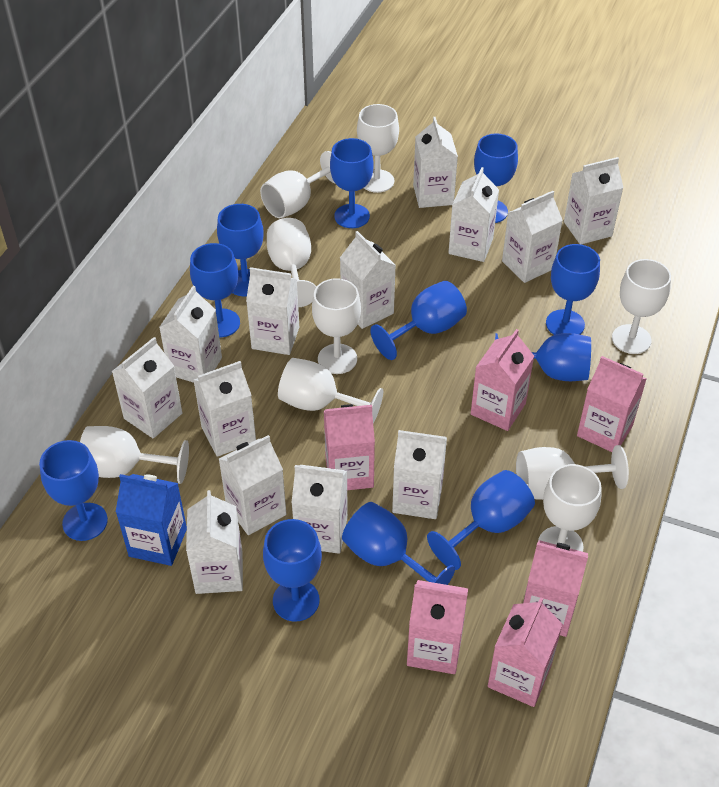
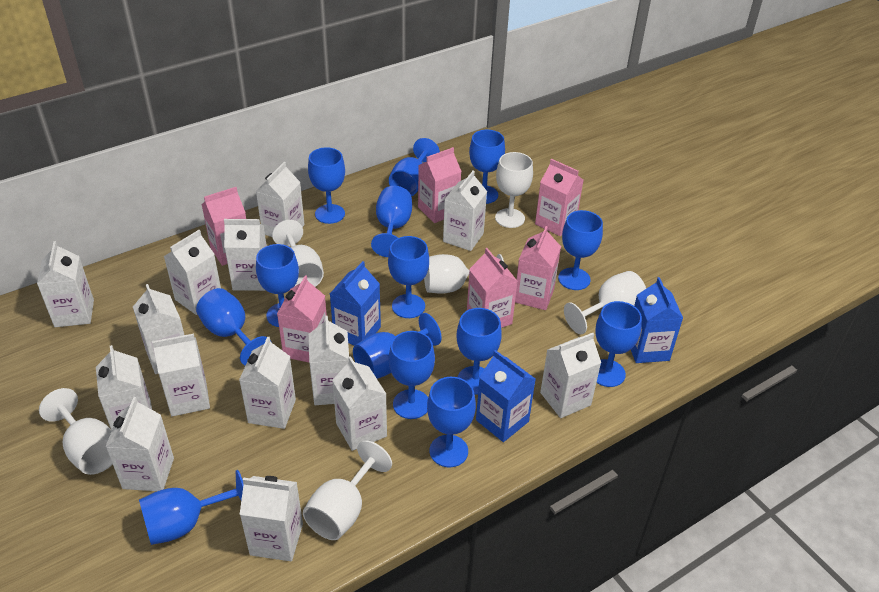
blue carton: 1 -> 3
blue goblet: 11 -> 14
white carton: 13 -> 14
white goblet: 9 -> 6

